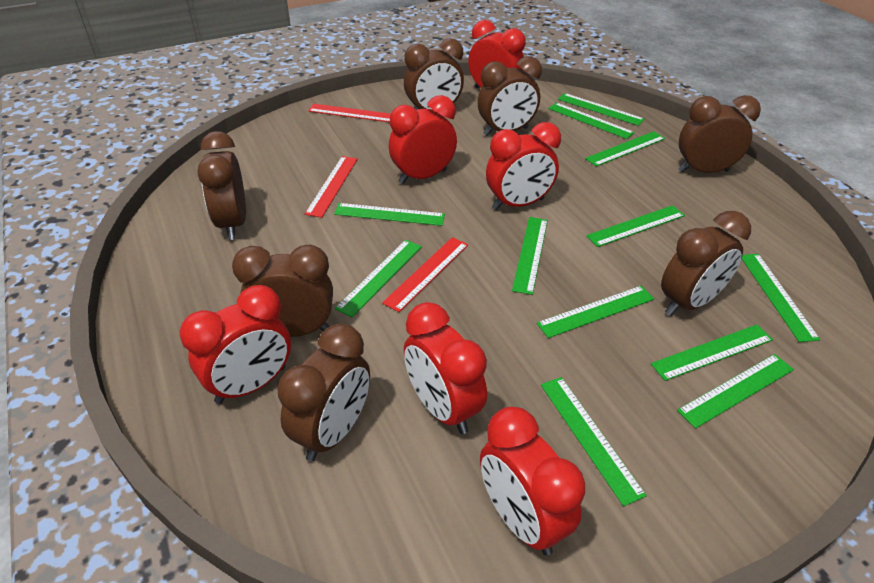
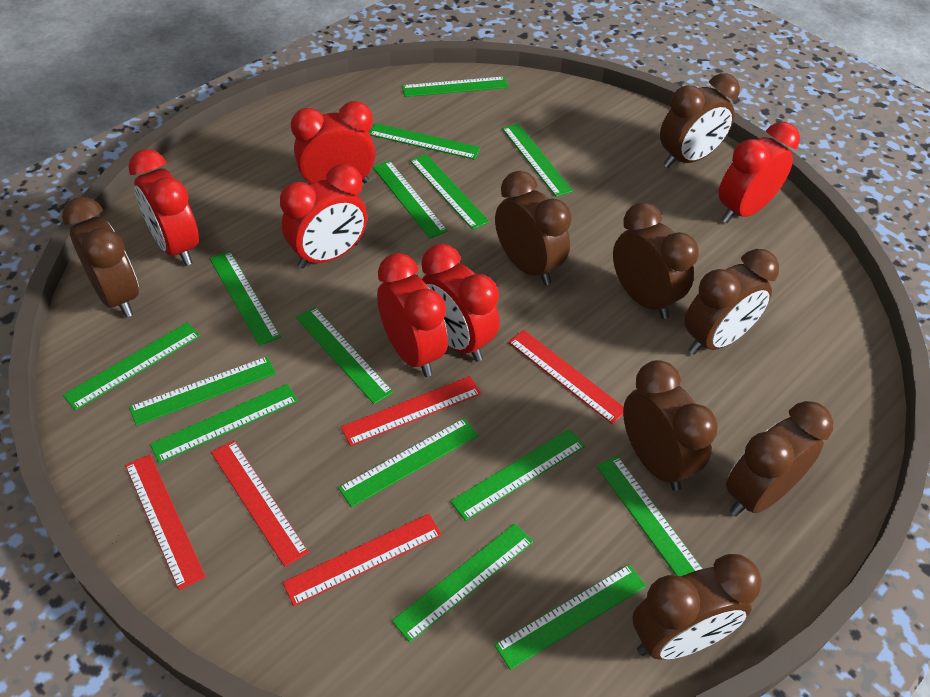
brown clock: 7 -> 8
green ruler: 12 -> 15
red ruler: 3 -> 5

